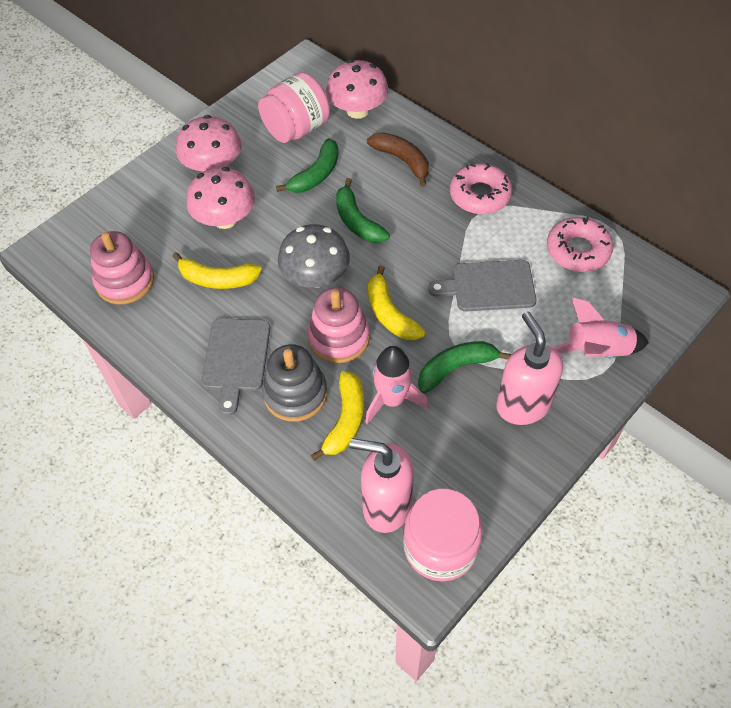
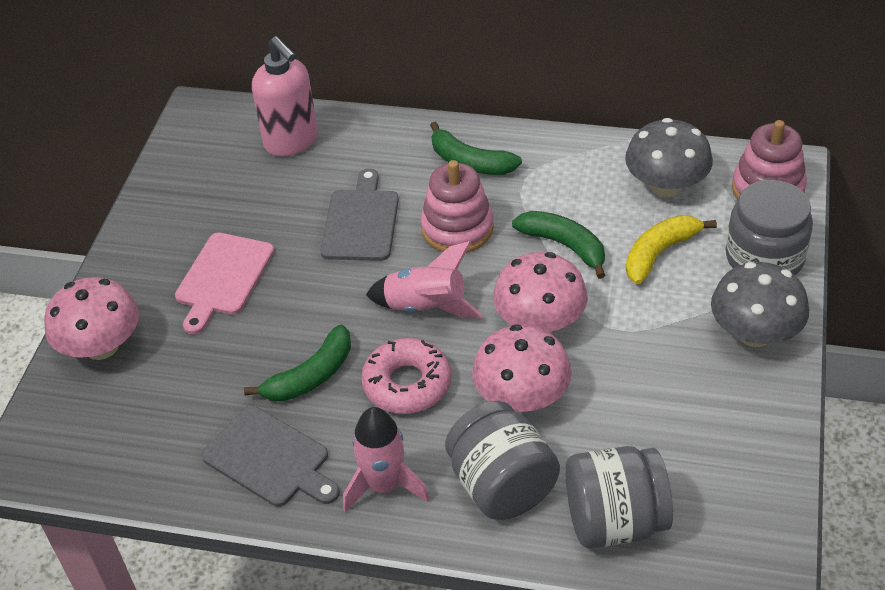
brown banana: 1 -> 0
grey jar: 0 -> 3
grey mushroom: 1 -> 2
grey stacking toy: 1 -> 0
pink cutting board: 0 -> 1
pink donut: 2 -> 1
pink jar: 2 -> 0
pink soap dispenser: 2 -> 1
yellow banana: 3 -> 1

